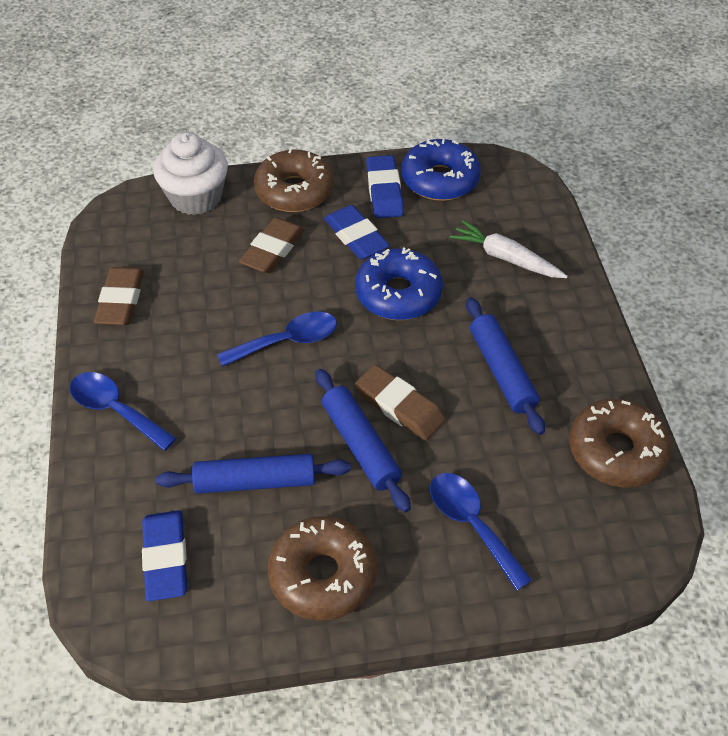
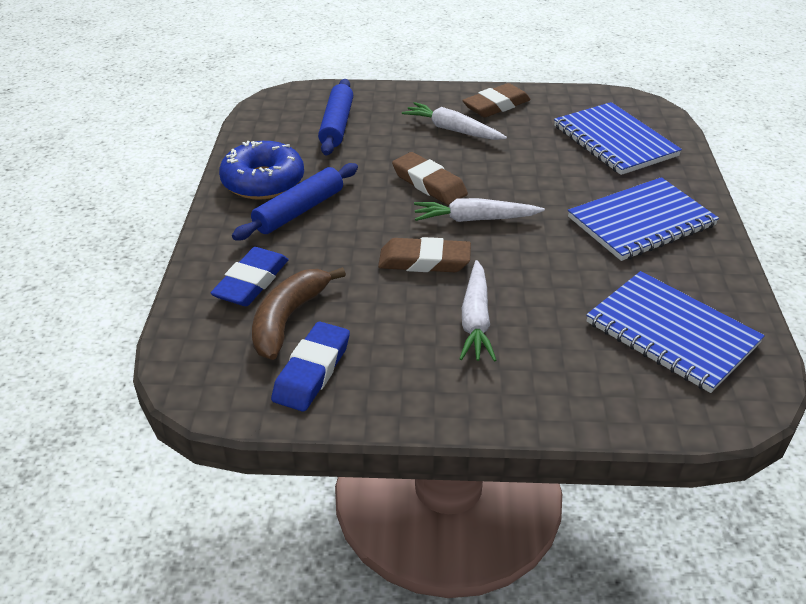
blue donut: 2 -> 1
blue eraser: 3 -> 2
blue notebook: 0 -> 3
blue rolling pin: 3 -> 2
blue spoon: 3 -> 0
brown banana: 0 -> 1
brown donut: 3 -> 0
white carrot: 1 -> 3
white cupcake: 1 -> 0

